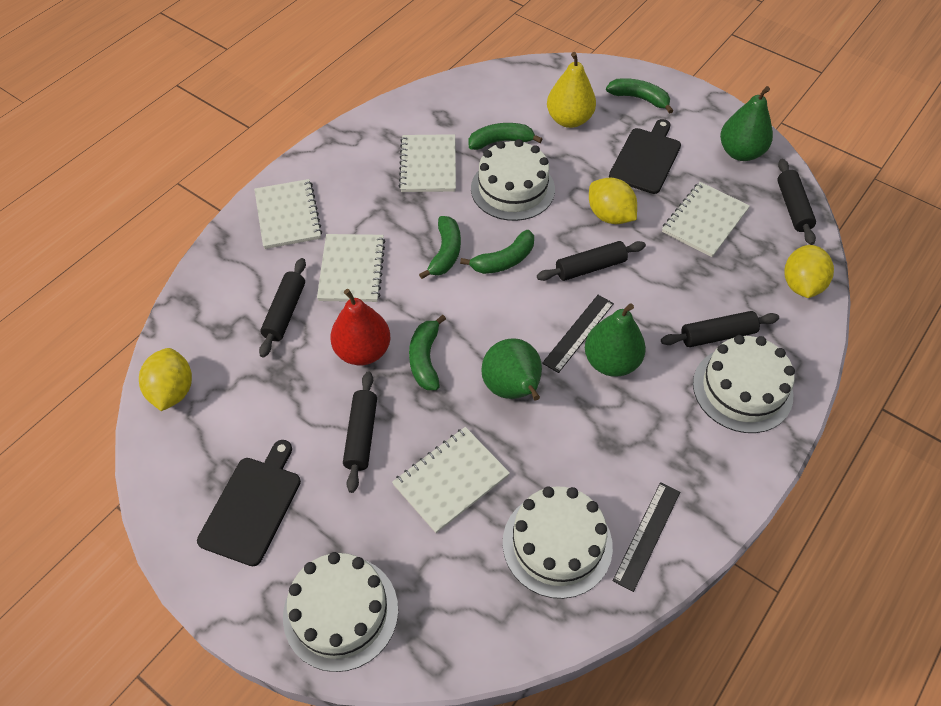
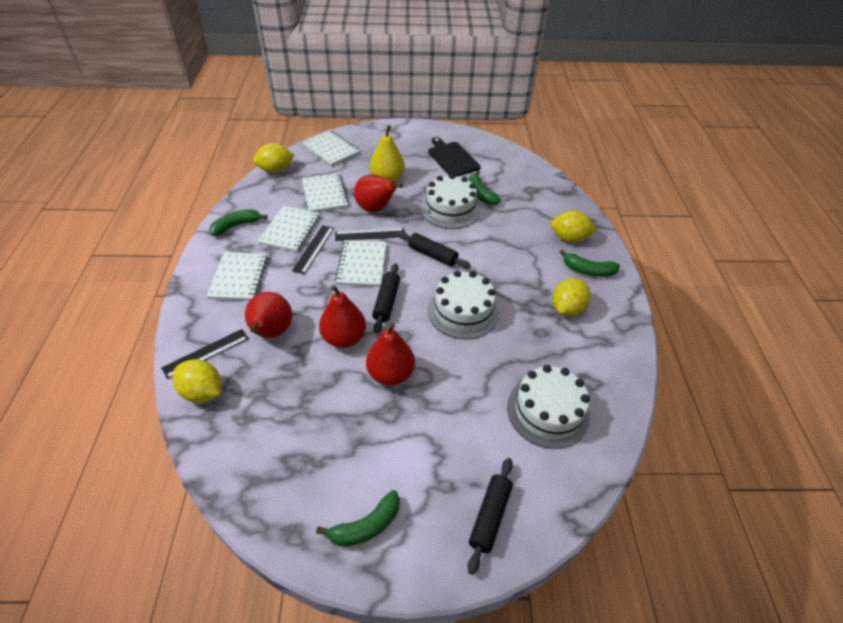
black cutting board: 2 -> 1
black rolling pin: 5 -> 3
black ruler: 2 -> 3
green banana: 5 -> 4
green pear: 3 -> 0
red pear: 1 -> 4
white cake: 4 -> 3
yellow lemon: 3 -> 4

